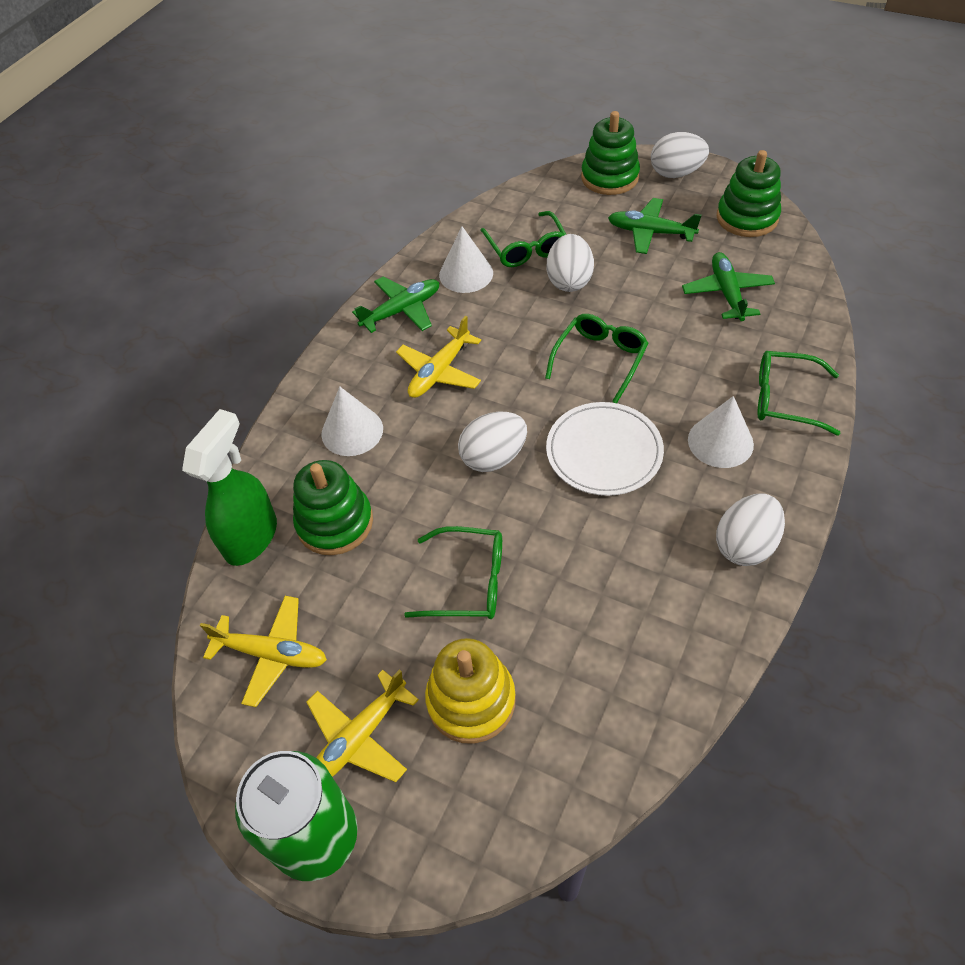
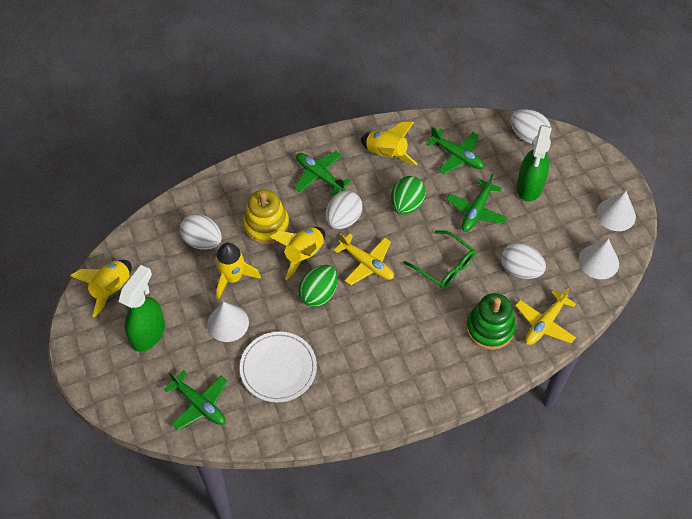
green can: 1 -> 0
green egg: 0 -> 2
green glasses: 4 -> 1
green plane: 3 -> 4
green spray bottle: 1 -> 2
green stacking toy: 3 -> 1
yellow plane: 3 -> 2
yellow rocket: 0 -> 4

